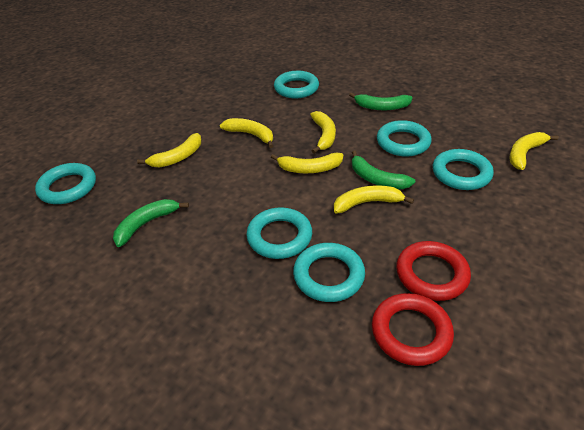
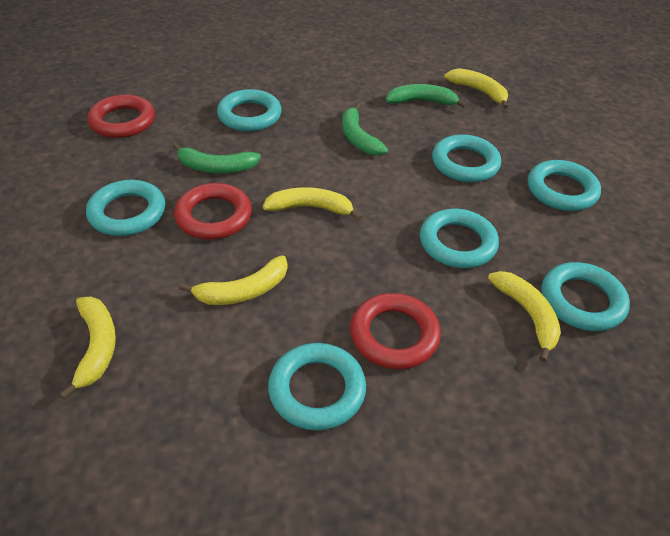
red ring: 2 -> 3
turquoise ring: 6 -> 7
yellow banana: 6 -> 5

